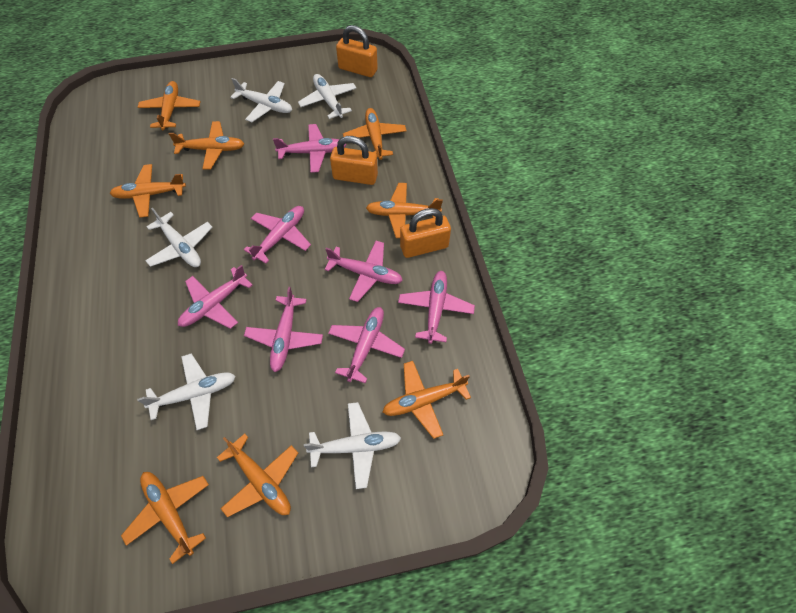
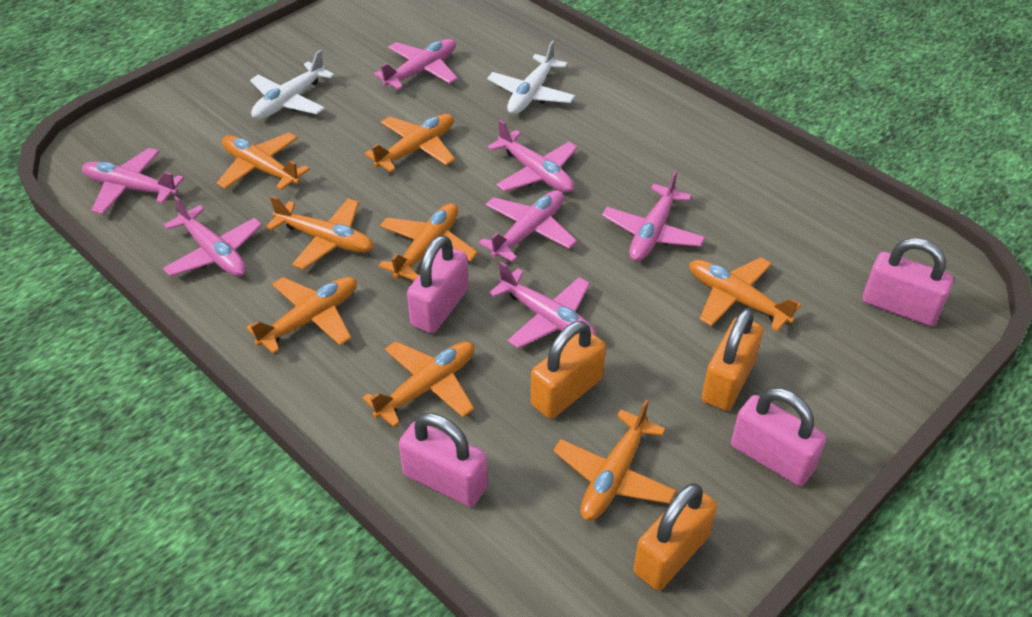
pink padlock: 0 -> 4
white plane: 5 -> 2

